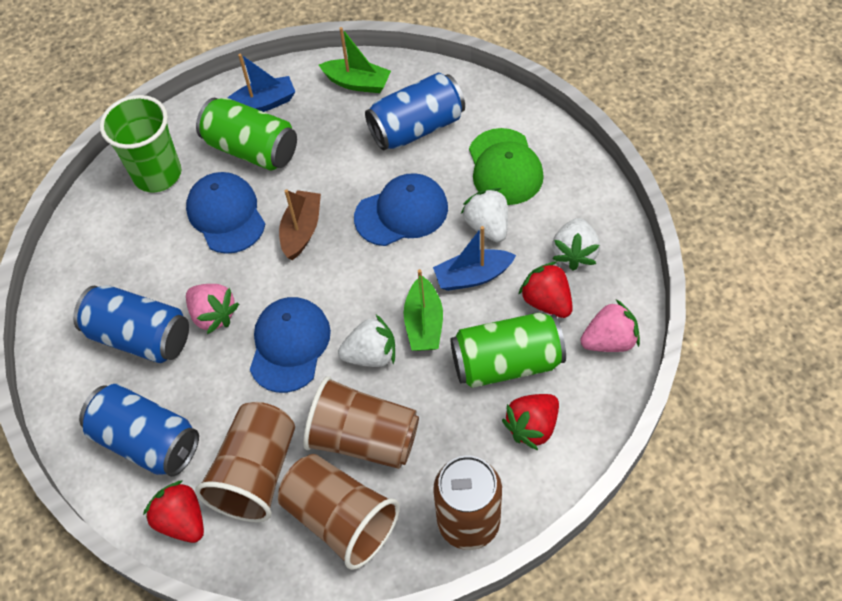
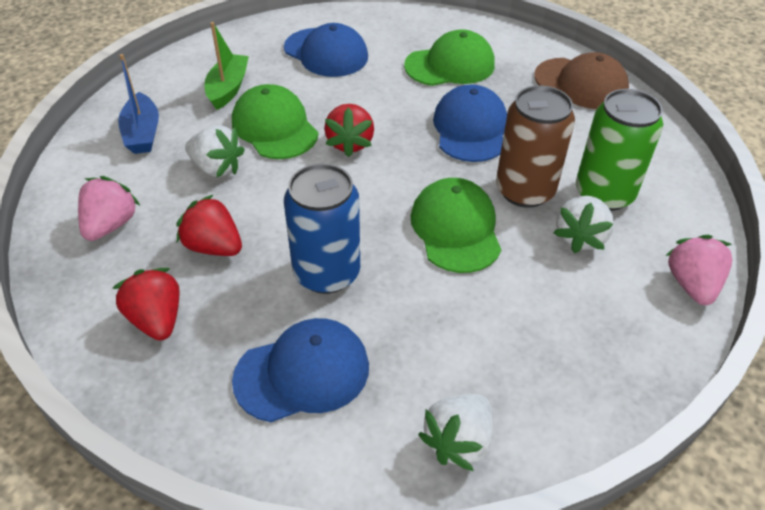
blue boat: 2 -> 1
blue can: 3 -> 1
brown boat: 1 -> 0
brown cap: 0 -> 1
brown cup: 3 -> 0
green boat: 2 -> 1
green can: 2 -> 1
green cap: 1 -> 3
green cup: 1 -> 0

